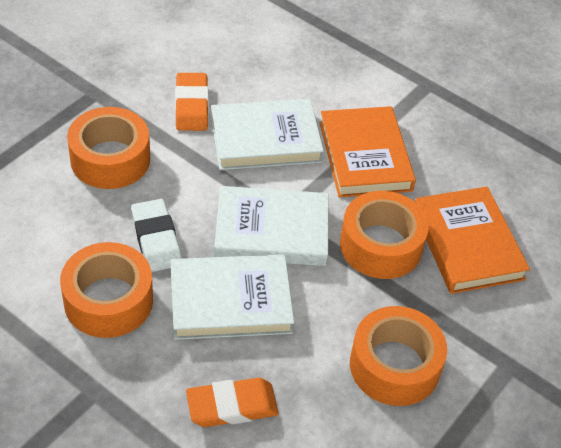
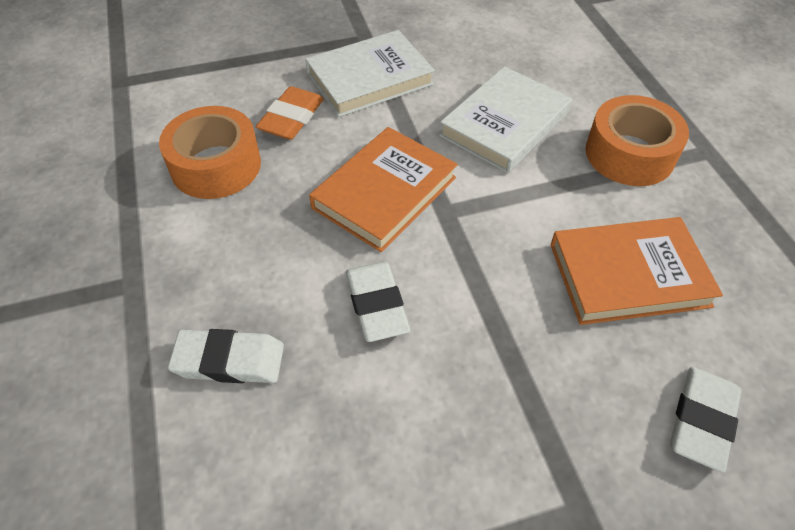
orange eraser: 2 -> 1
orange tape: 4 -> 2
white book: 3 -> 2
white eraser: 1 -> 3

